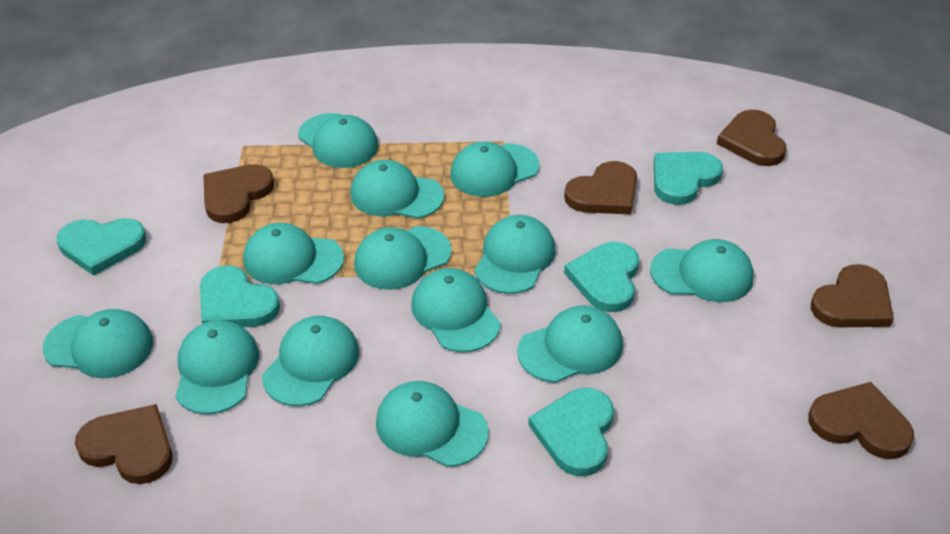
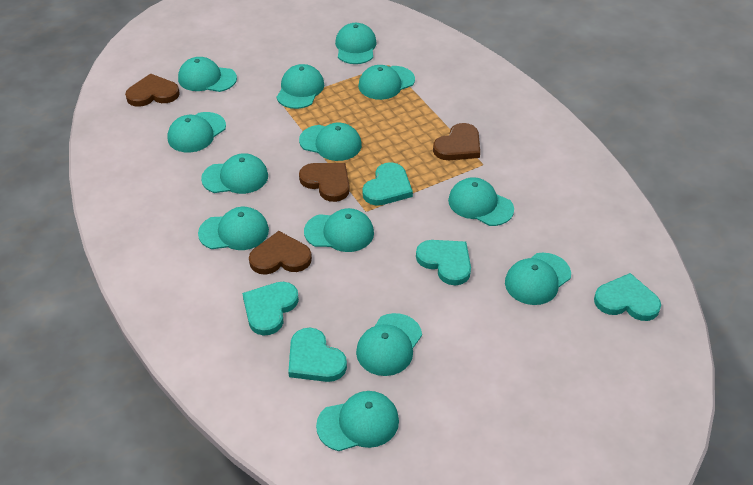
brown heart: 6 -> 4

